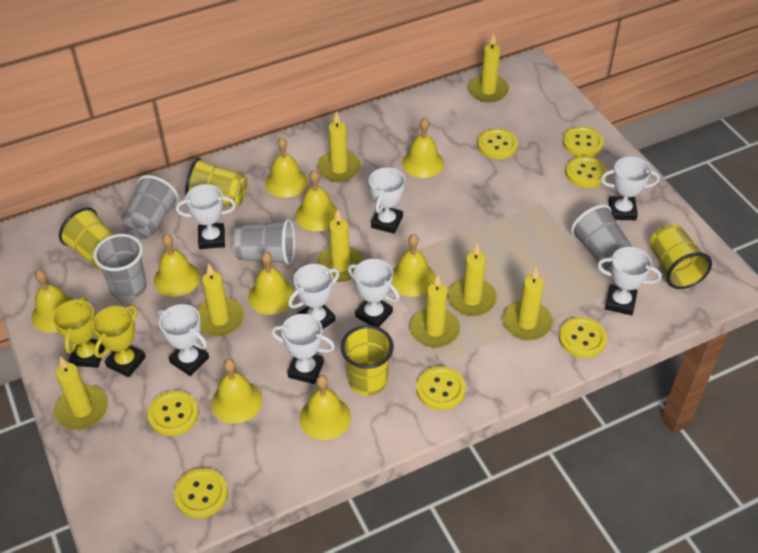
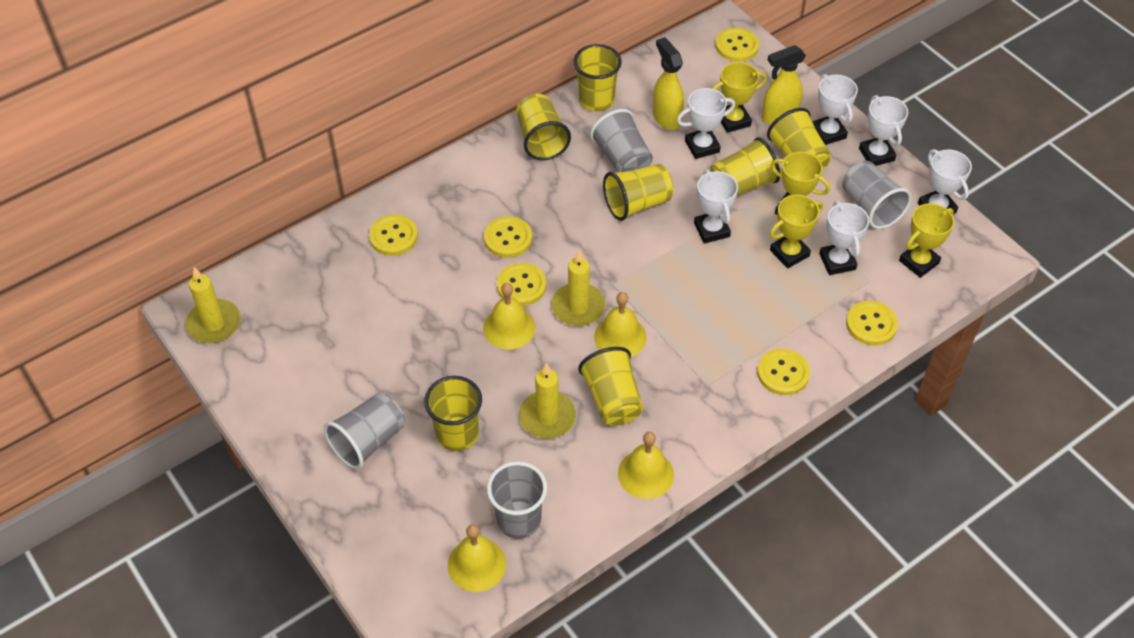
white trophy: 8 -> 6
yellow bell: 9 -> 4
yellow button: 7 -> 6
yellow candle: 8 -> 3
yellow cup: 4 -> 7
yellow spray bottle: 0 -> 2
yellow trophy: 2 -> 4

